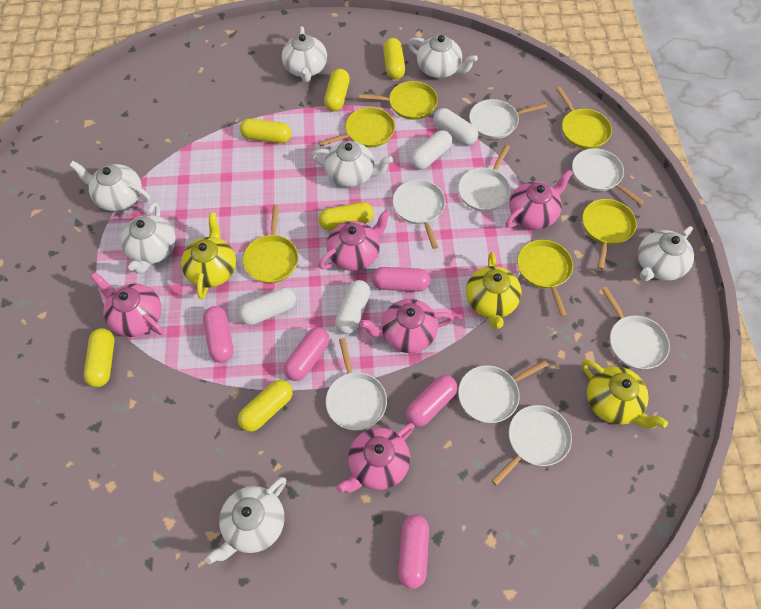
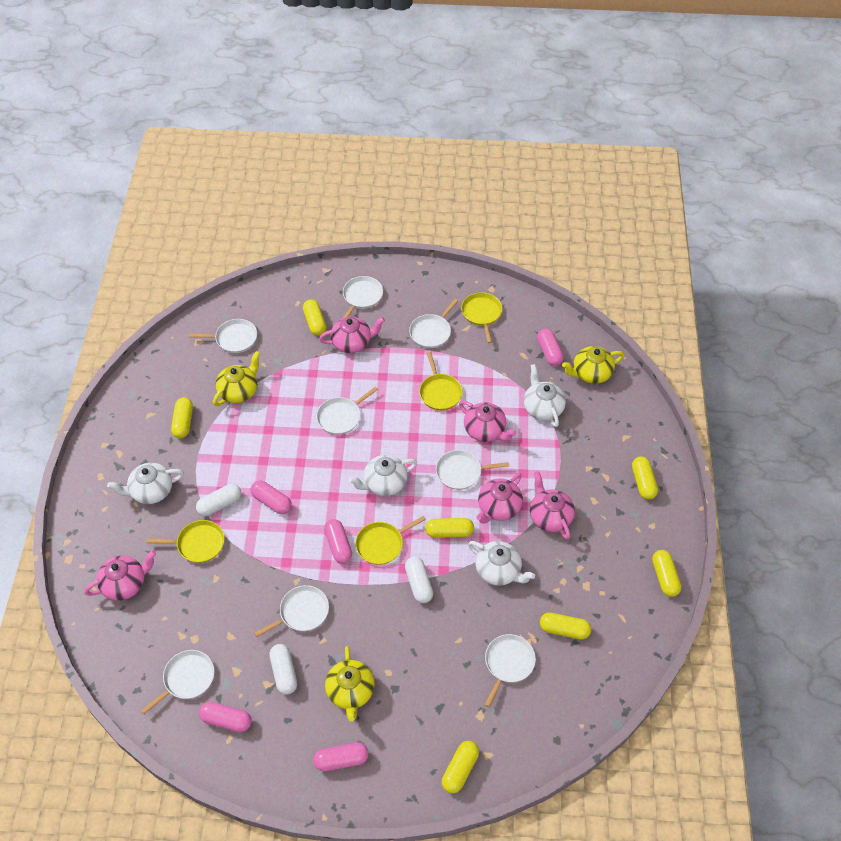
white capsule: 4 -> 3
white teapot: 7 -> 4
yellow capsule: 6 -> 7
yellow pan: 6 -> 4

